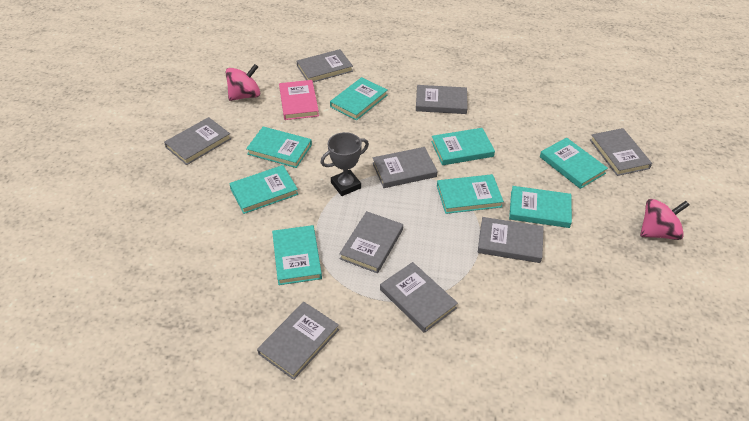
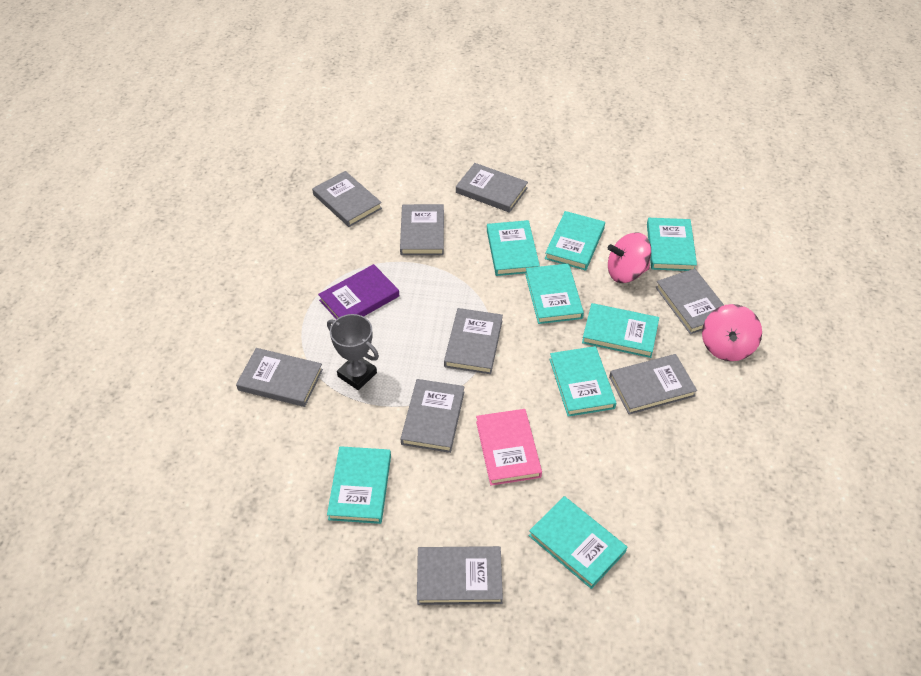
purple book: 0 -> 1

